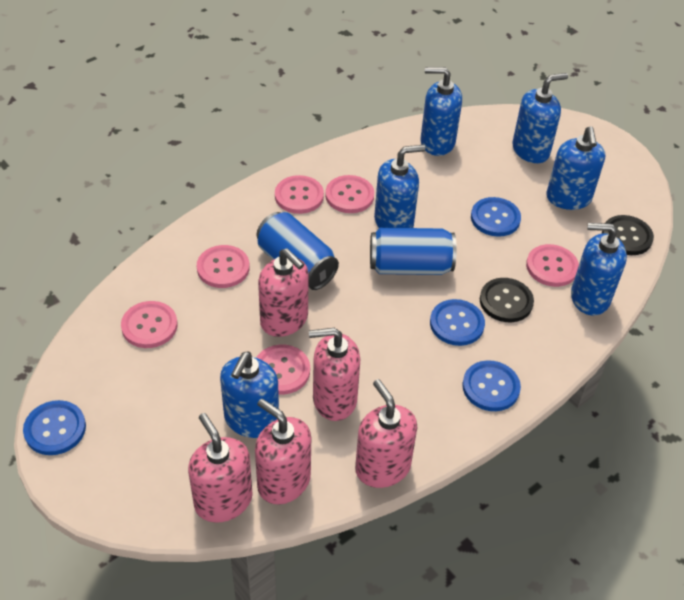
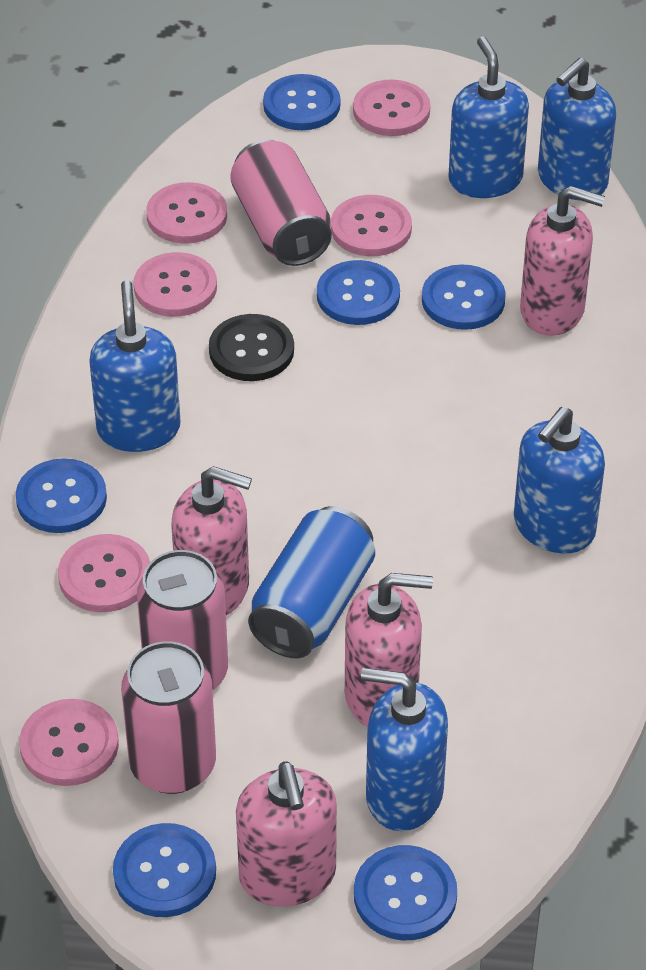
black button: 2 -> 1
blue button: 4 -> 6
blue can: 2 -> 1
blue soap dispenser: 6 -> 5
pink can: 0 -> 3
pink soap dispenser: 5 -> 4

